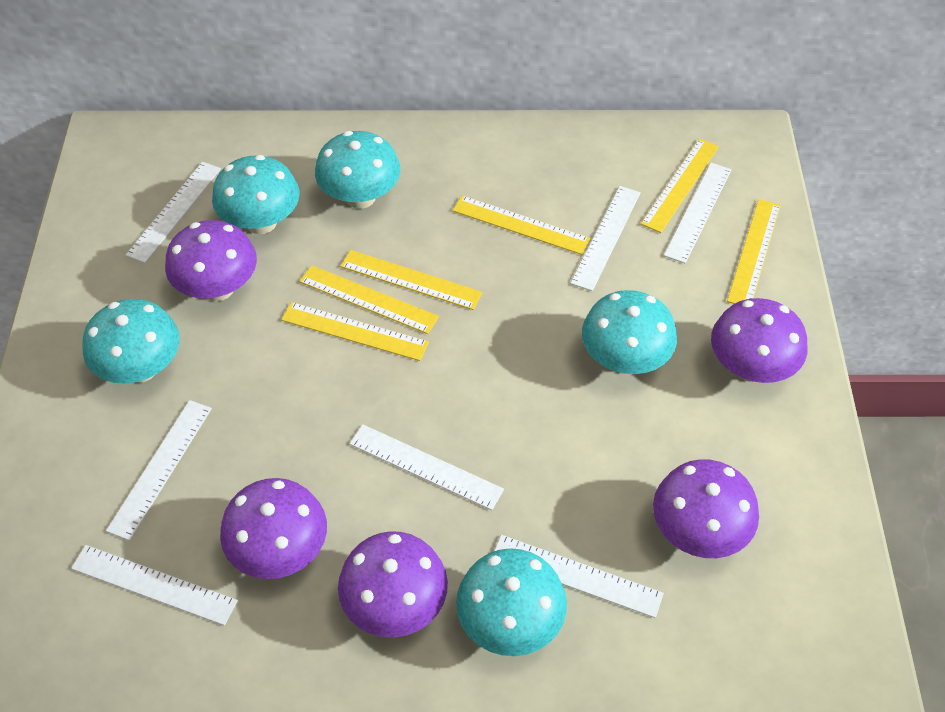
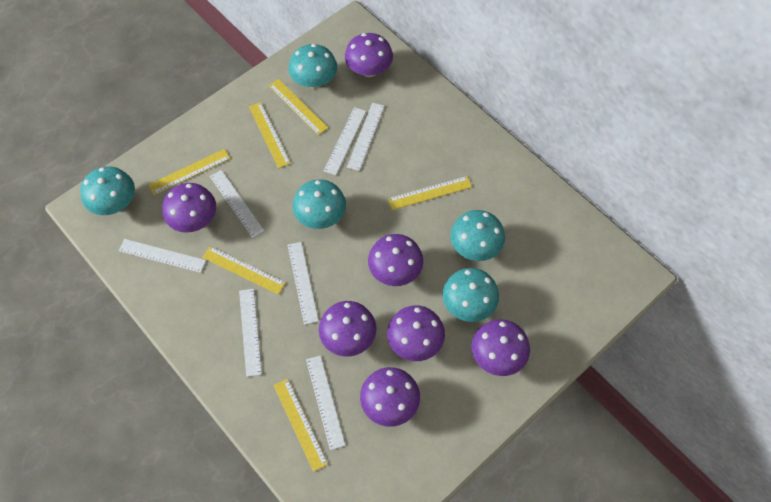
purple mushroom: 5 -> 7

